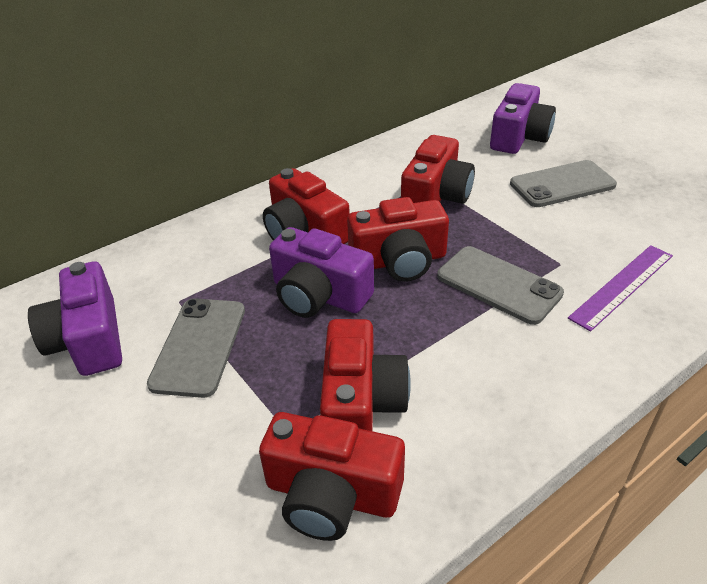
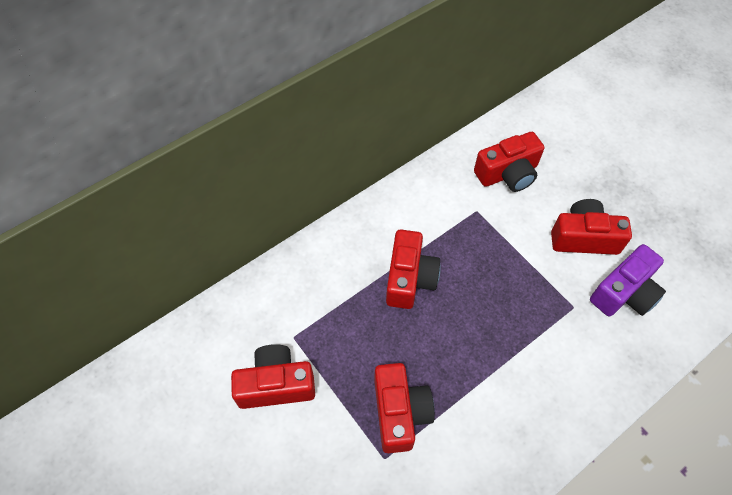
grey phone: 3 -> 0
purple camera: 3 -> 1
purple ruler: 1 -> 0

